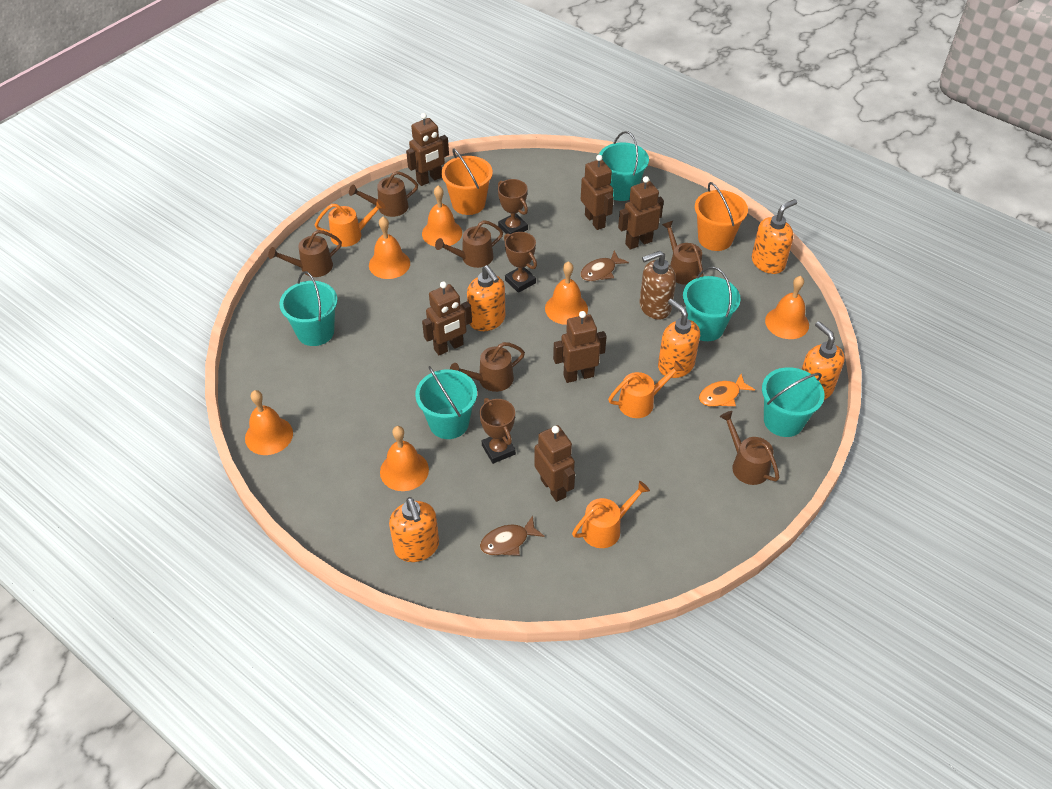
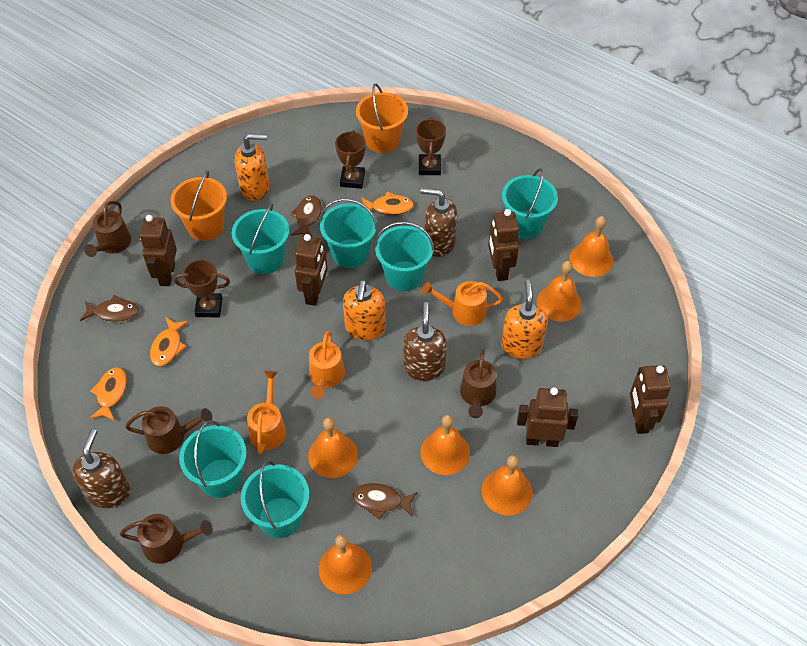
brown fish: 2 -> 3
brown robot: 6 -> 5
brown soap dispenser: 1 -> 3
brown watering can: 6 -> 4
orange fish: 1 -> 3
orange soap dispenser: 5 -> 3
turquoise bucket: 5 -> 6

